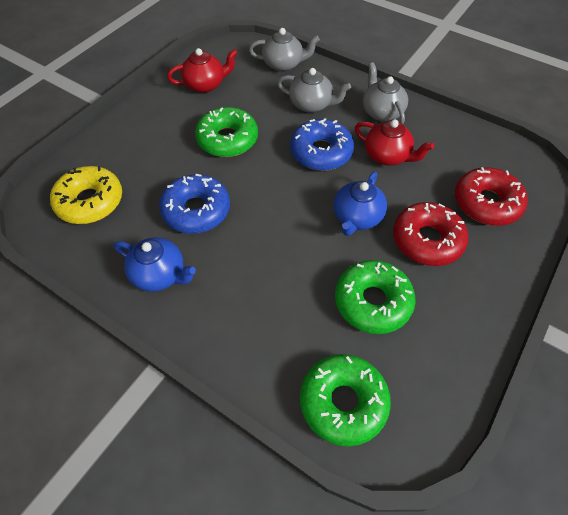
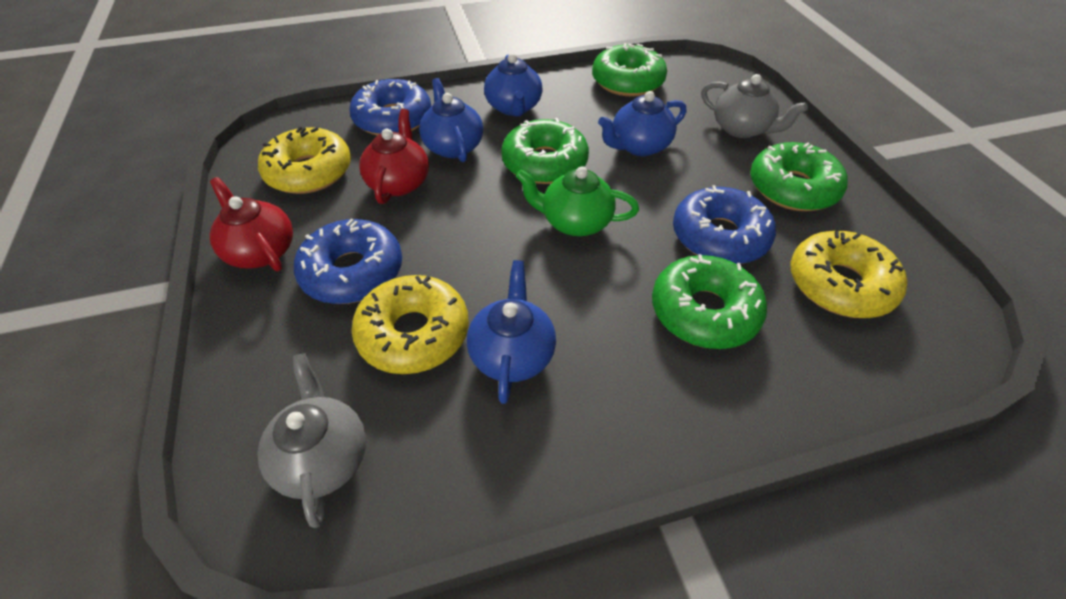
blue donut: 2 -> 3
blue teapot: 2 -> 4
green donut: 3 -> 4
green teapot: 0 -> 1
grey teapot: 3 -> 2
red donut: 2 -> 0
yellow donut: 1 -> 3

